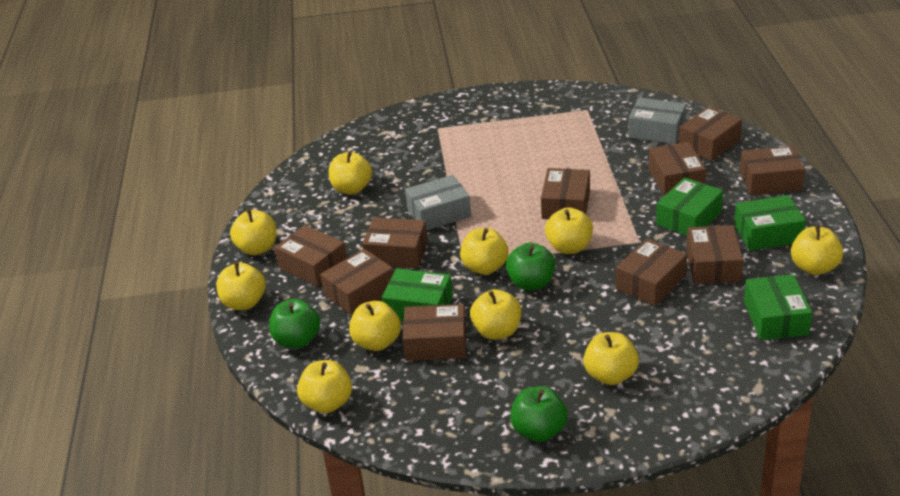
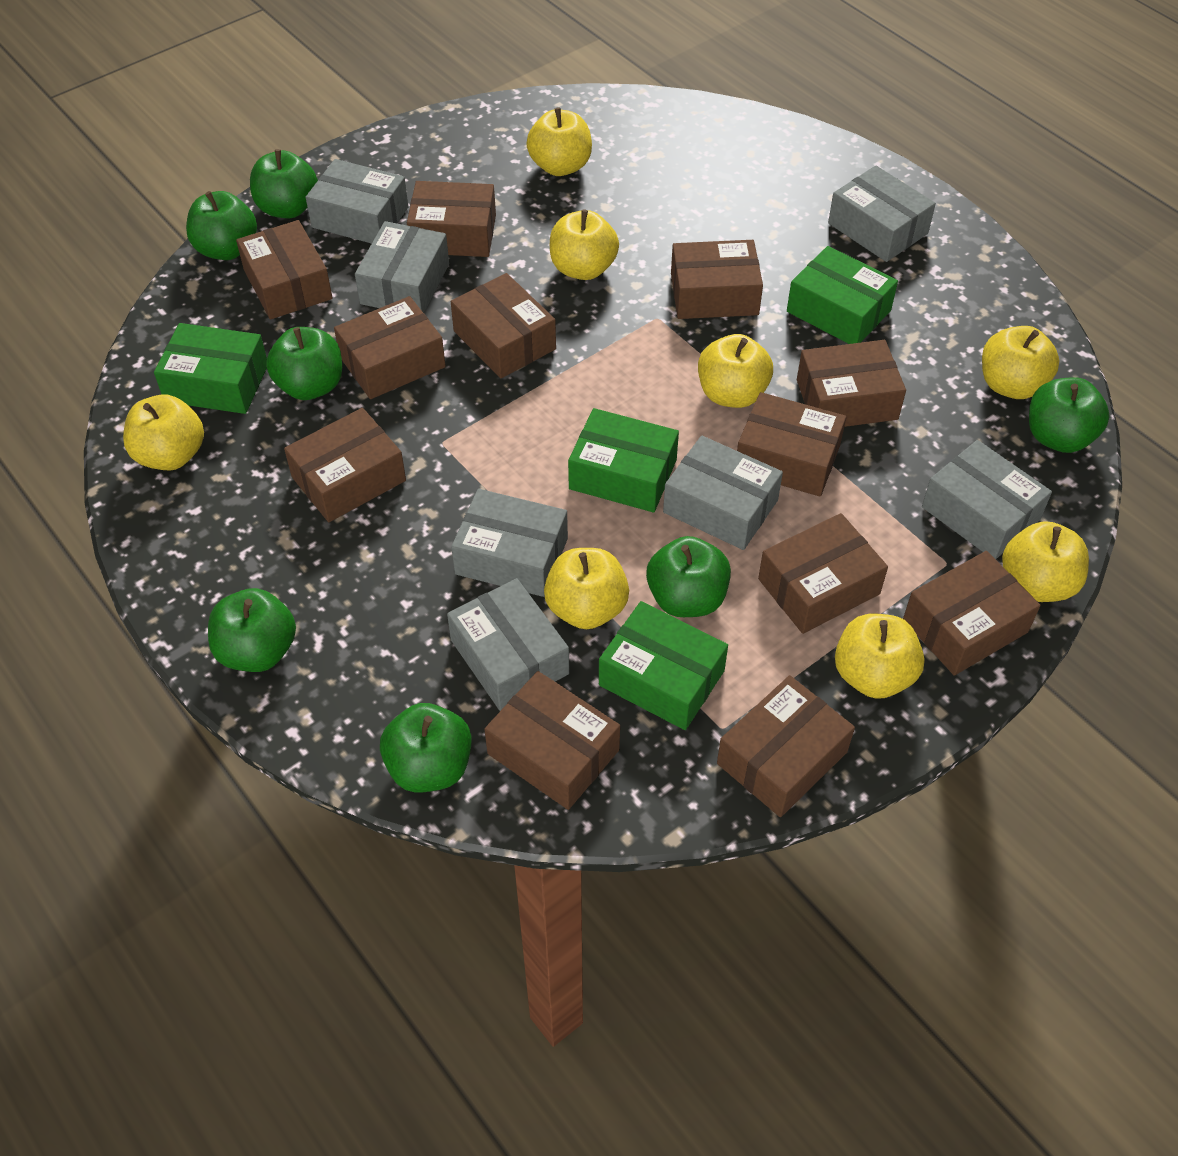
brown box: 10 -> 12
green apple: 3 -> 7
grey box: 2 -> 7
yellow apple: 10 -> 8

